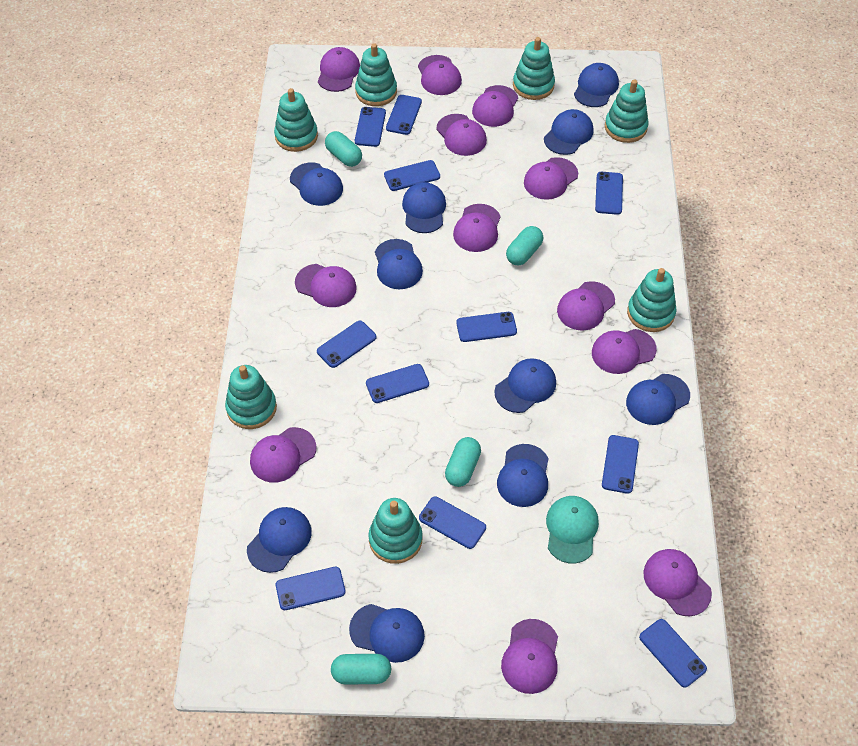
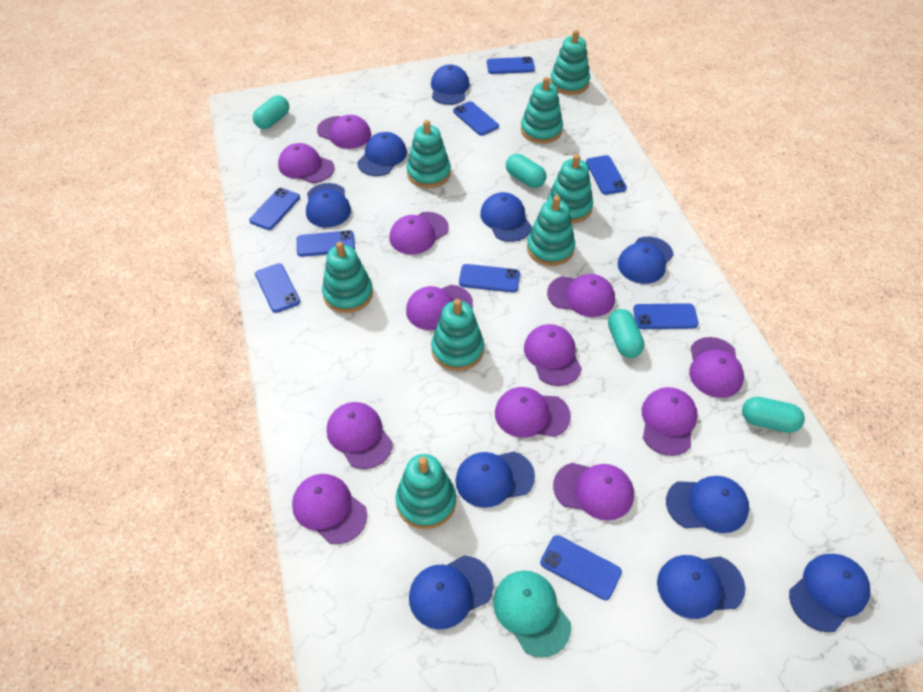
blue phone: 11 -> 9
turquoise stacking toy: 7 -> 8

